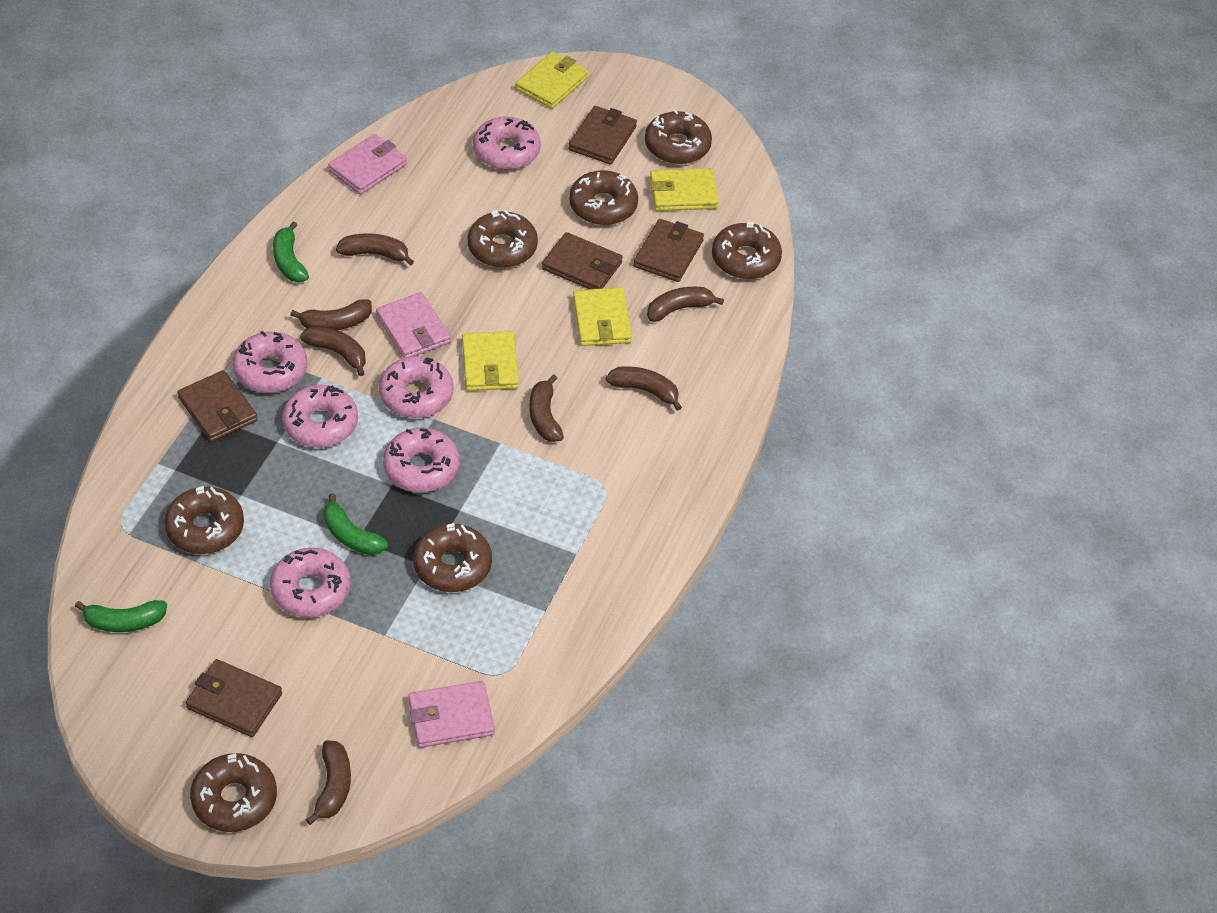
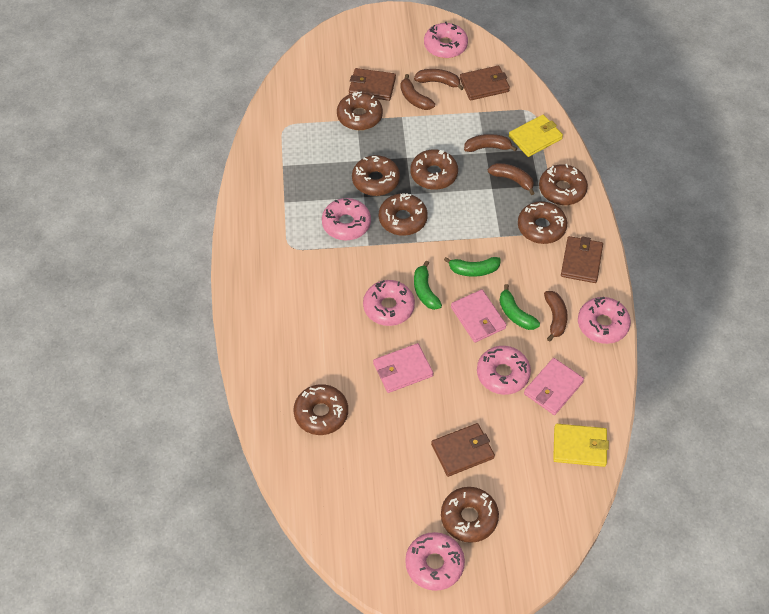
brown banana: 7 -> 5
brown donut: 7 -> 8
brown wallet: 5 -> 4
yellow wallet: 4 -> 2

